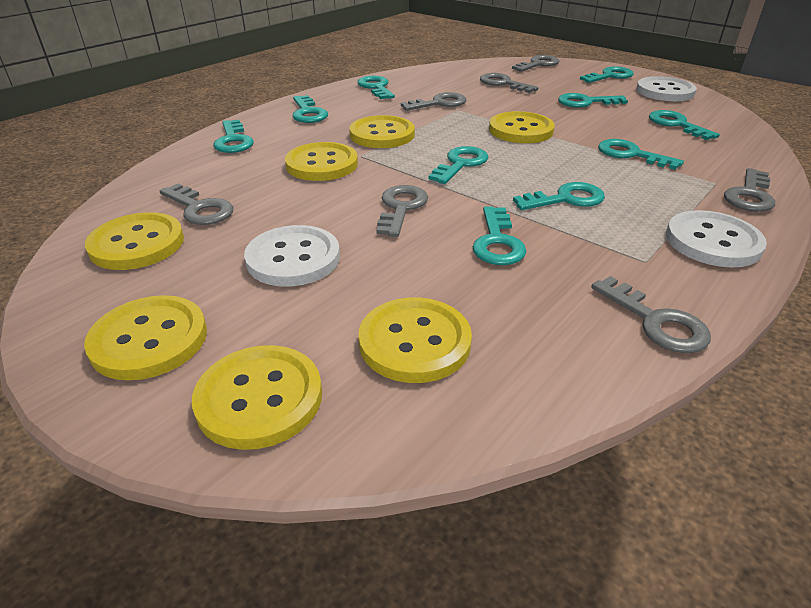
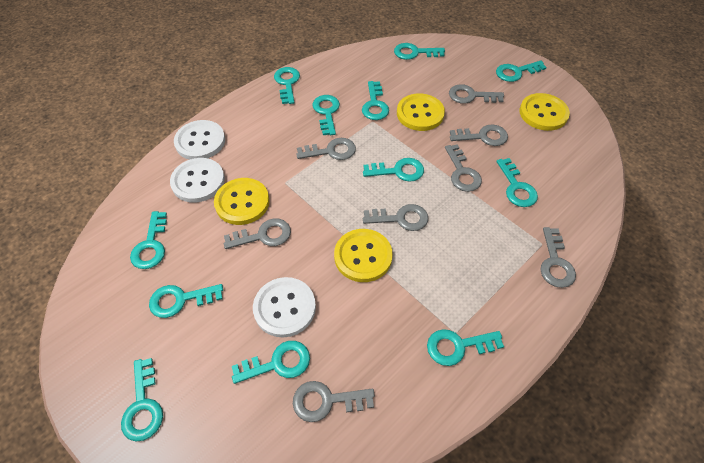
grey key: 7 -> 8
turquoise key: 10 -> 12
yellow button: 7 -> 4

